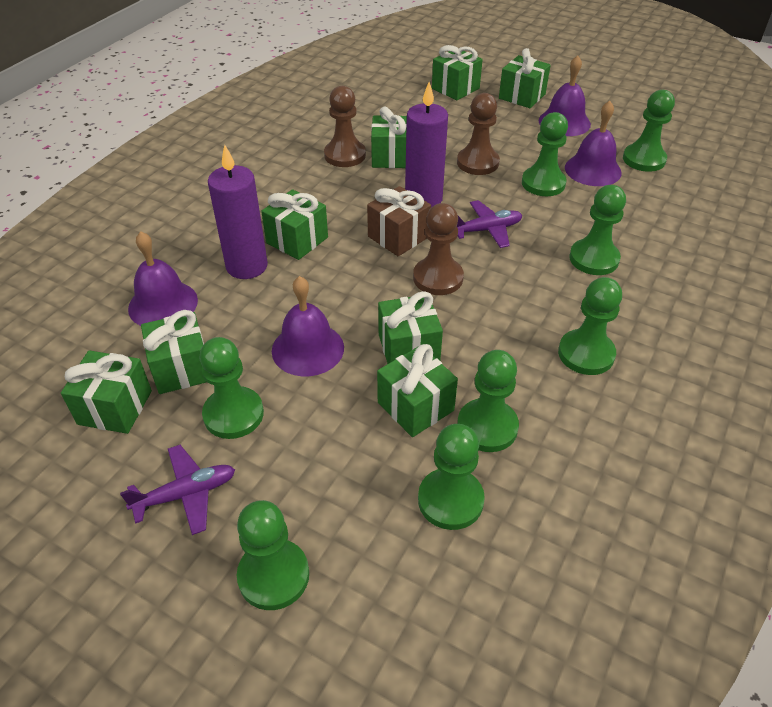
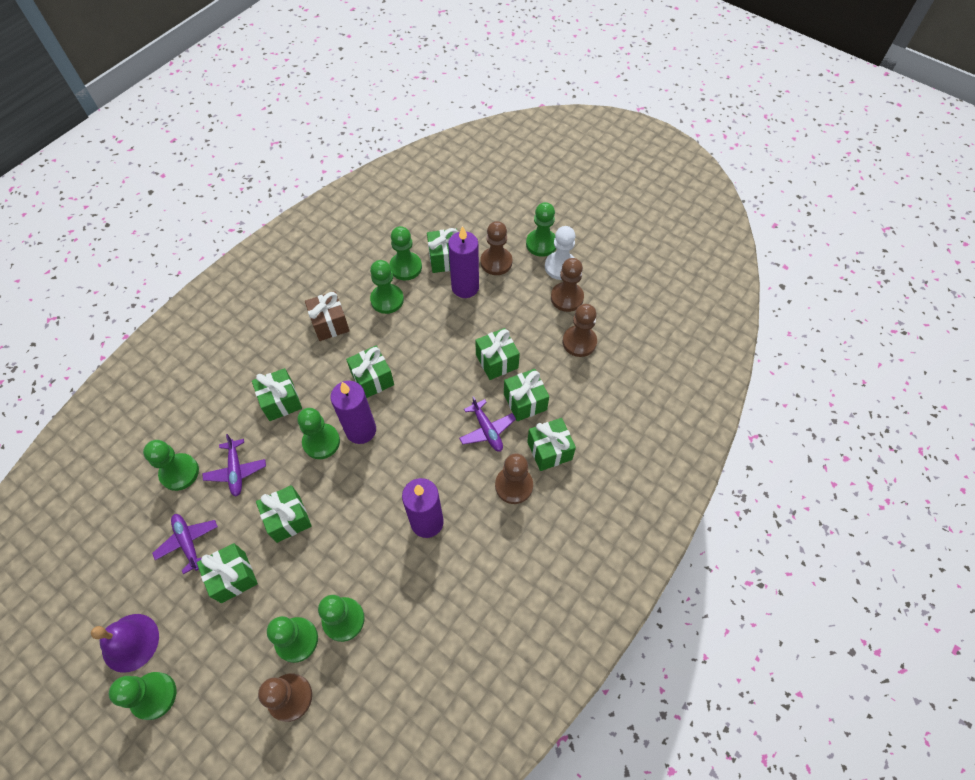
brown pawn: 3 -> 5
purple bell: 4 -> 1
purple candle: 2 -> 3
purple plane: 2 -> 3
white pawn: 0 -> 1

